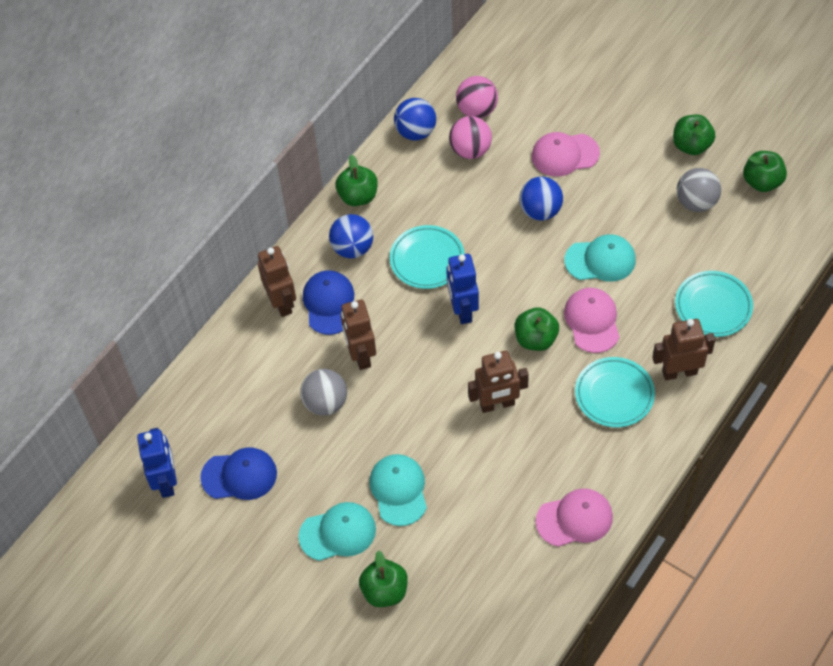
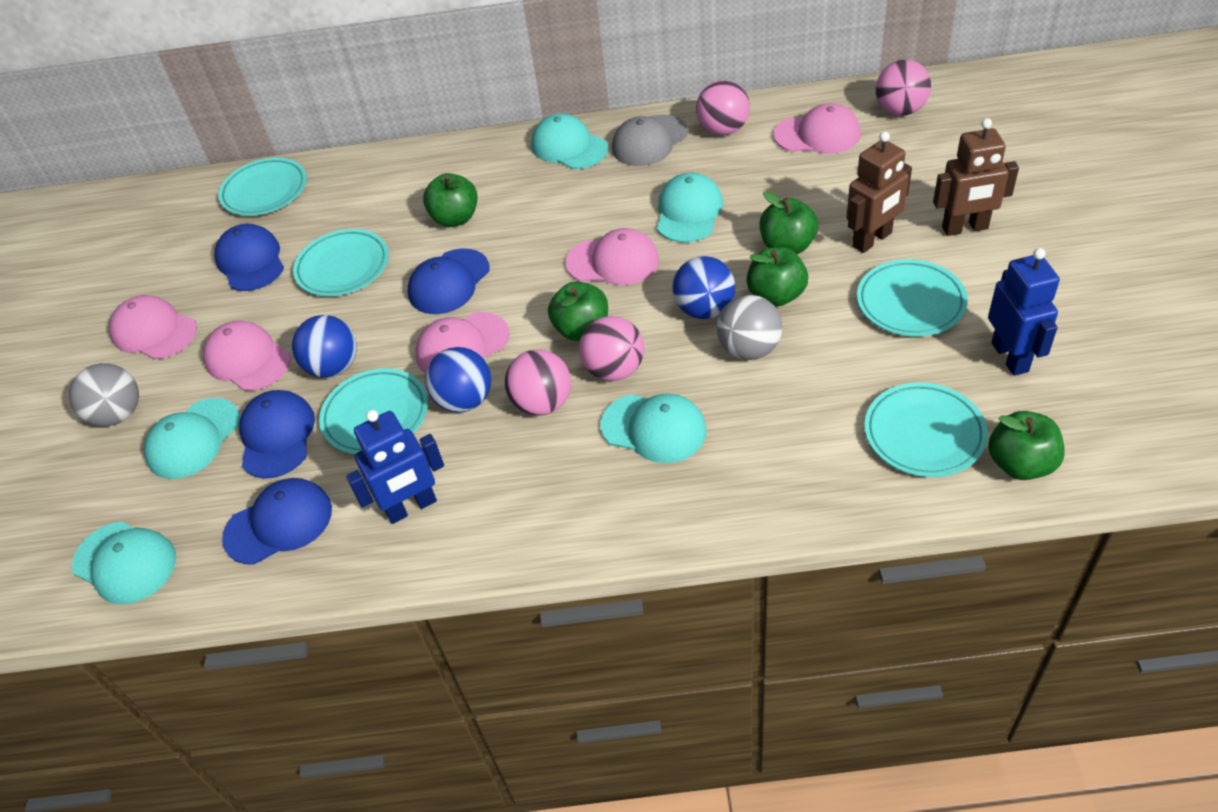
blue cap: 2 -> 4
brown robot: 4 -> 2
grey cap: 0 -> 1
pink ball: 2 -> 4
pink cap: 3 -> 5
turquoise cap: 3 -> 5
turquoise plate: 3 -> 5

